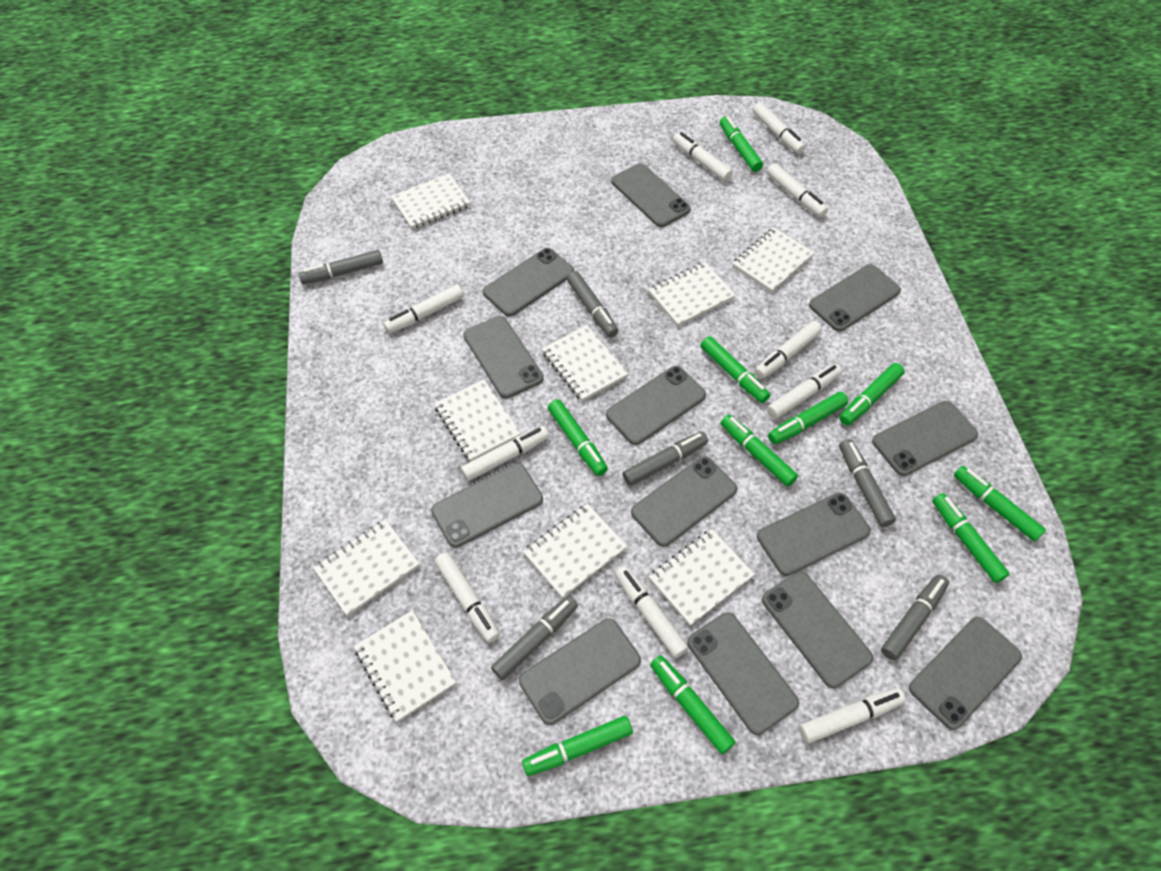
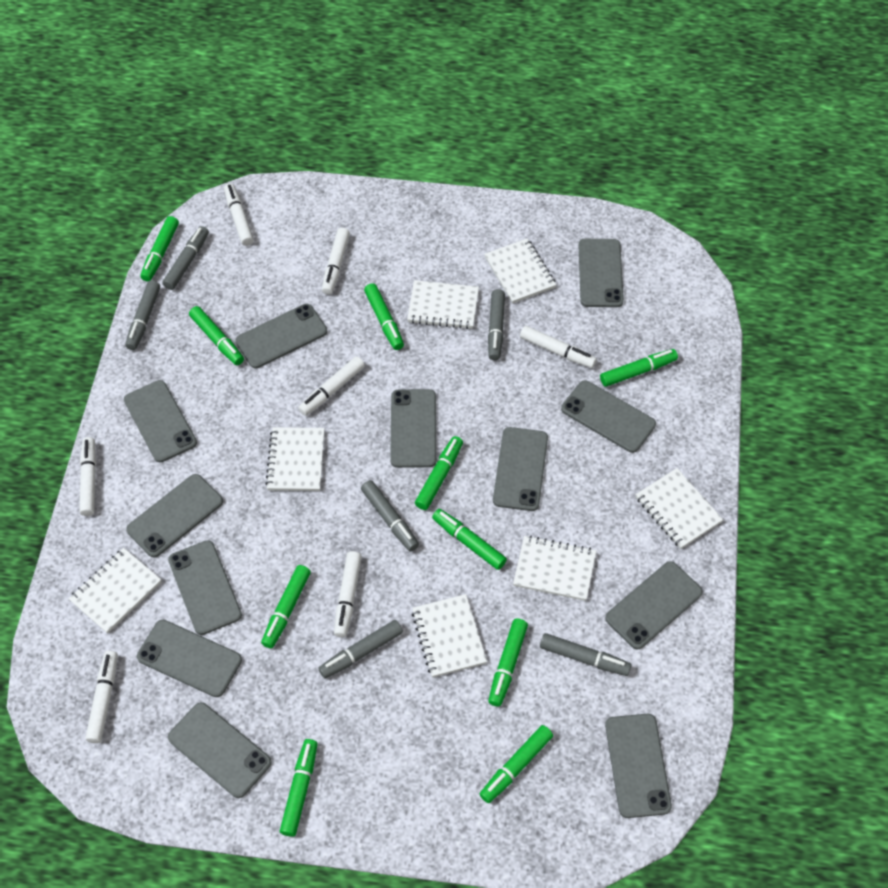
grey phone: 13 -> 12
white marker: 10 -> 7
white notebook: 9 -> 7

